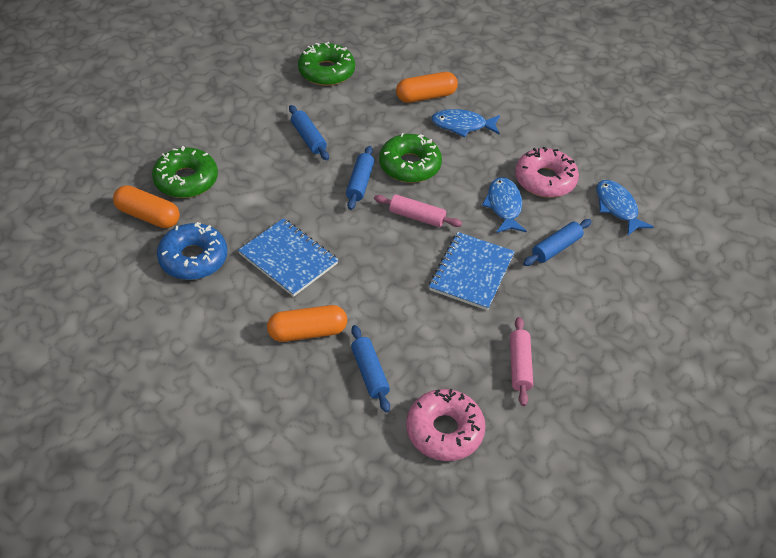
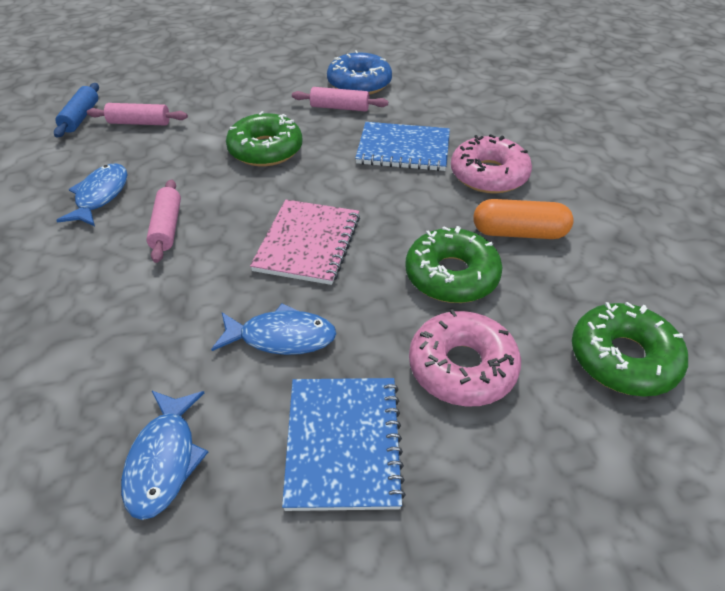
blue rolling pin: 4 -> 1
orange capsule: 3 -> 1
pink notebook: 0 -> 1
pink rolling pin: 2 -> 3

